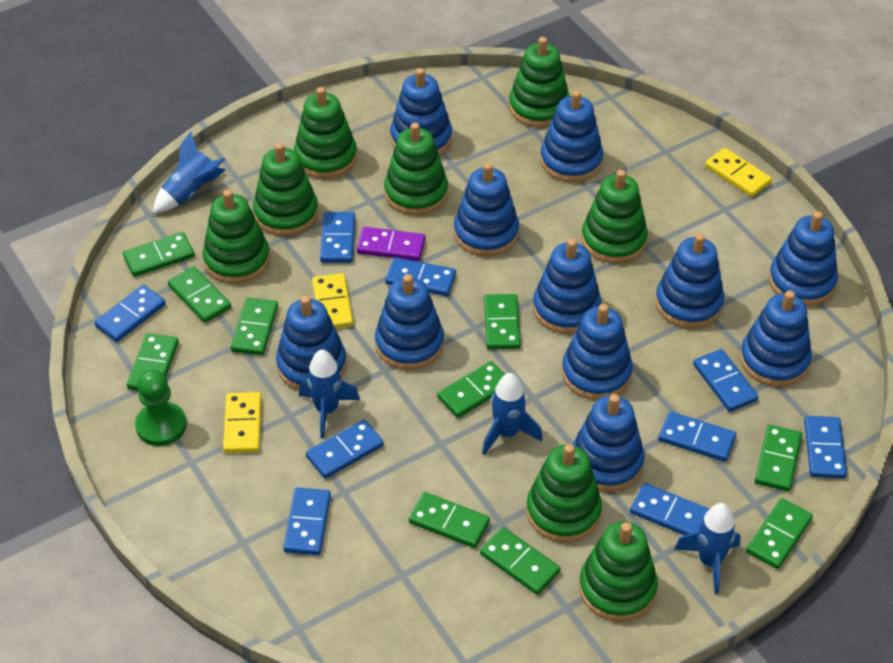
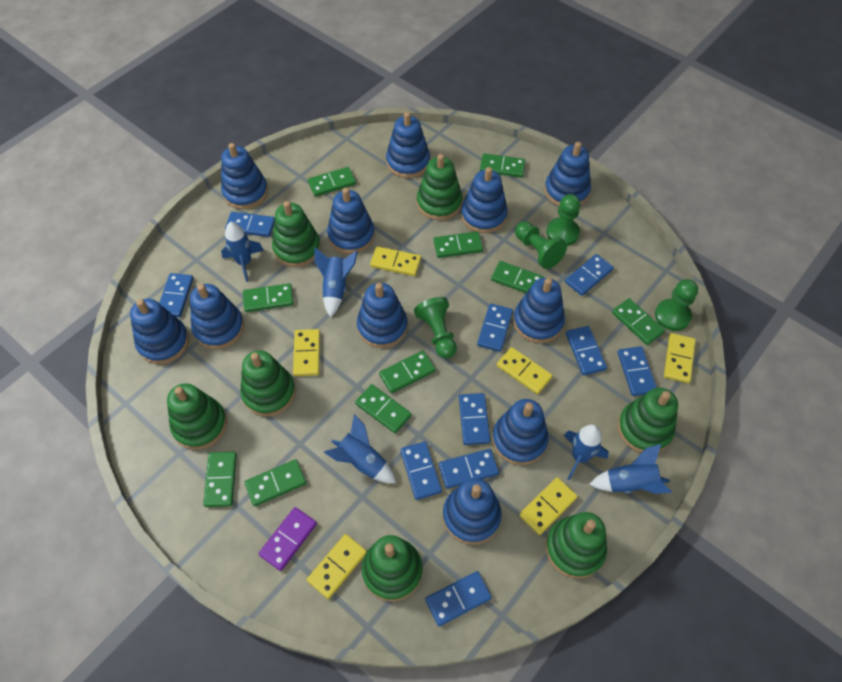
blue domino: 9 -> 10
blue rocket: 4 -> 5
green pawn: 1 -> 4
green stacking toy: 8 -> 7
yellow domino: 3 -> 6

